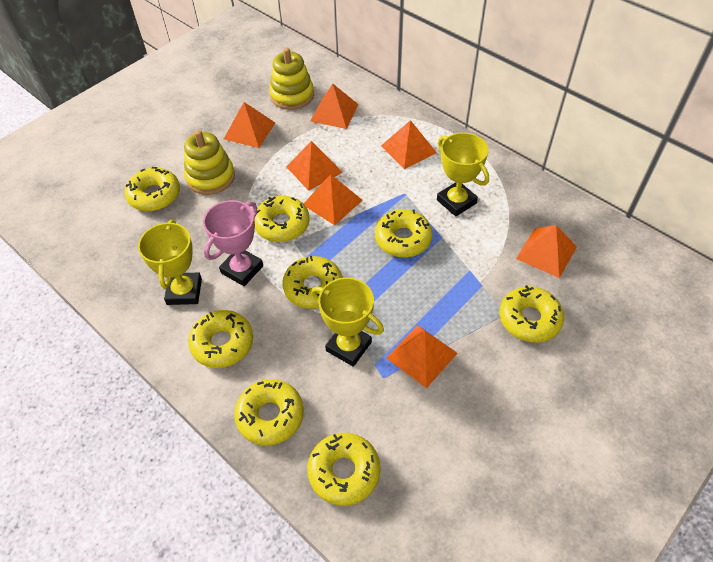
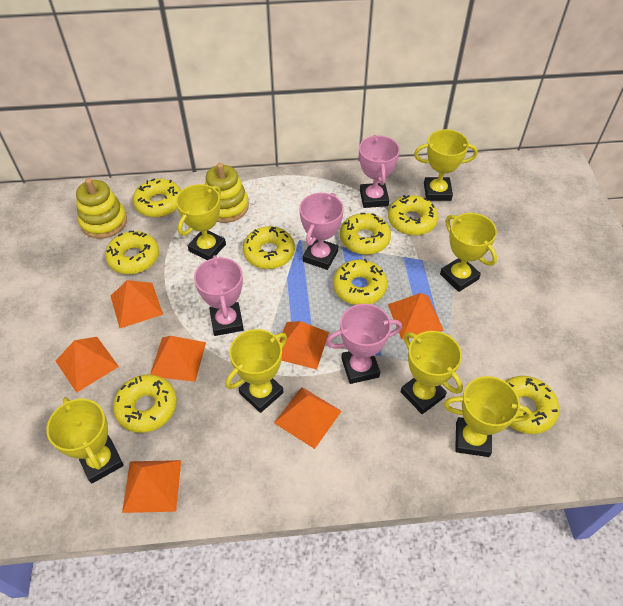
pink trophy: 1 -> 4
yellow trophy: 3 -> 7

